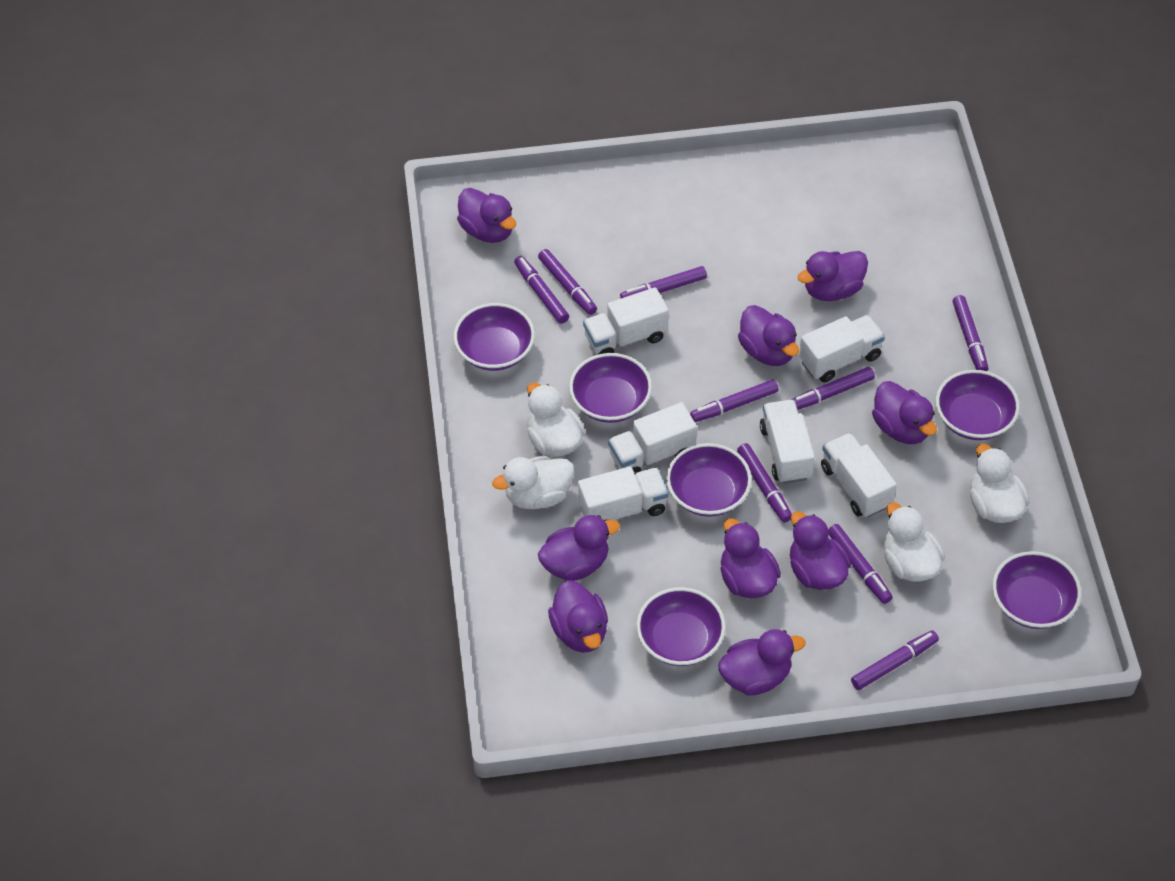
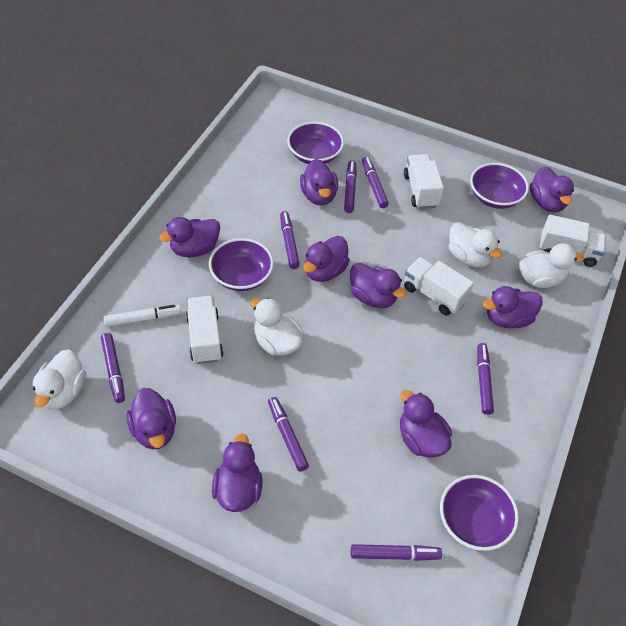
purple bowl: 6 -> 4
purple marker: 9 -> 7
white marker: 0 -> 1
white truck: 6 -> 4

